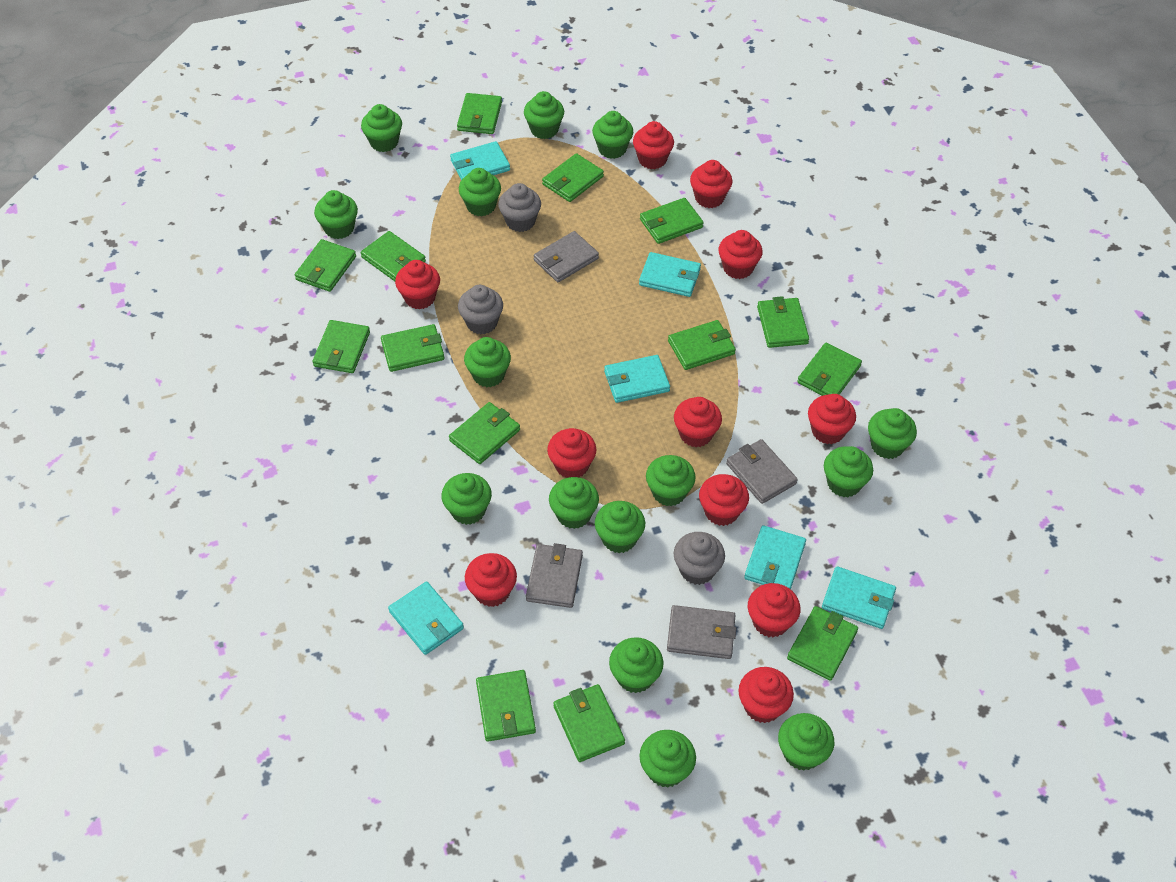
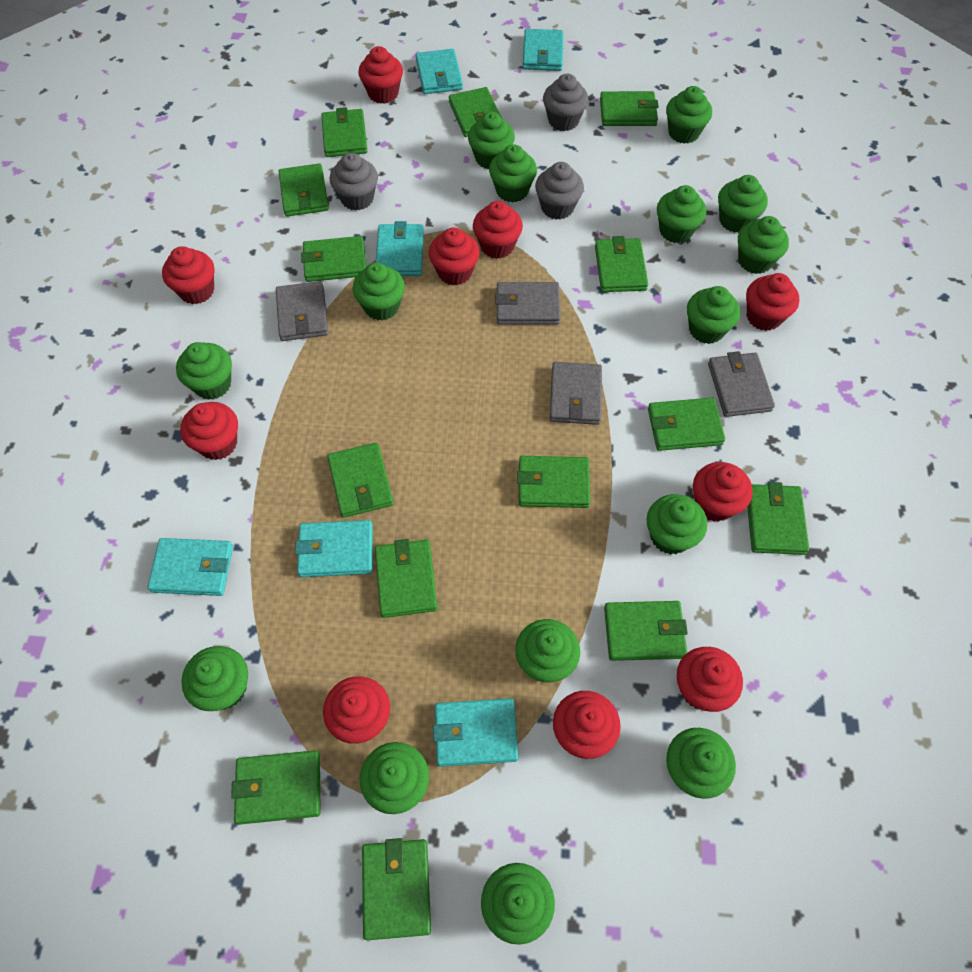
red cupcake: 11 -> 10

